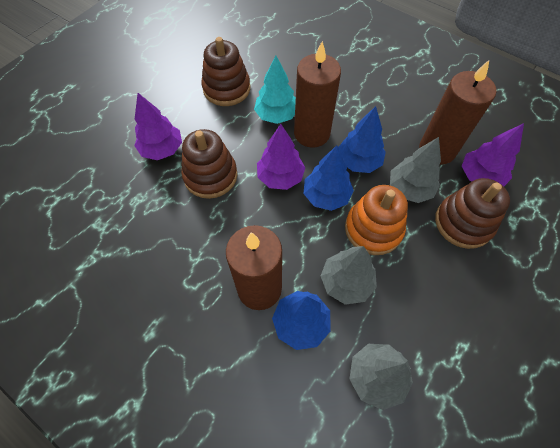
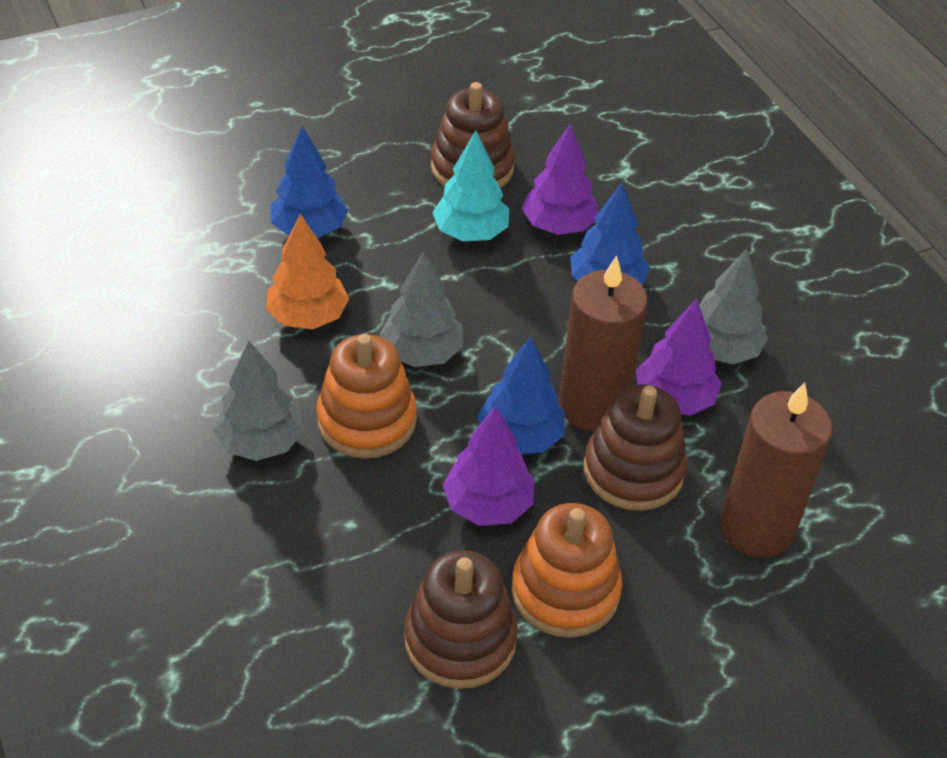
brown candle: 3 -> 2
orange stacking toy: 1 -> 2
orange tree: 0 -> 1

